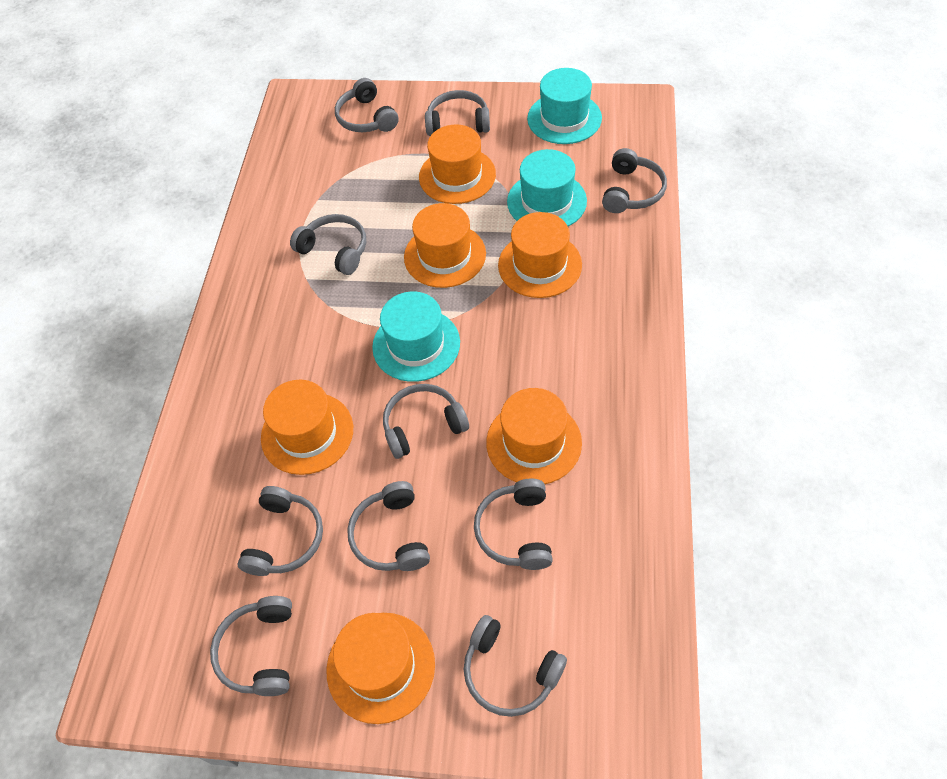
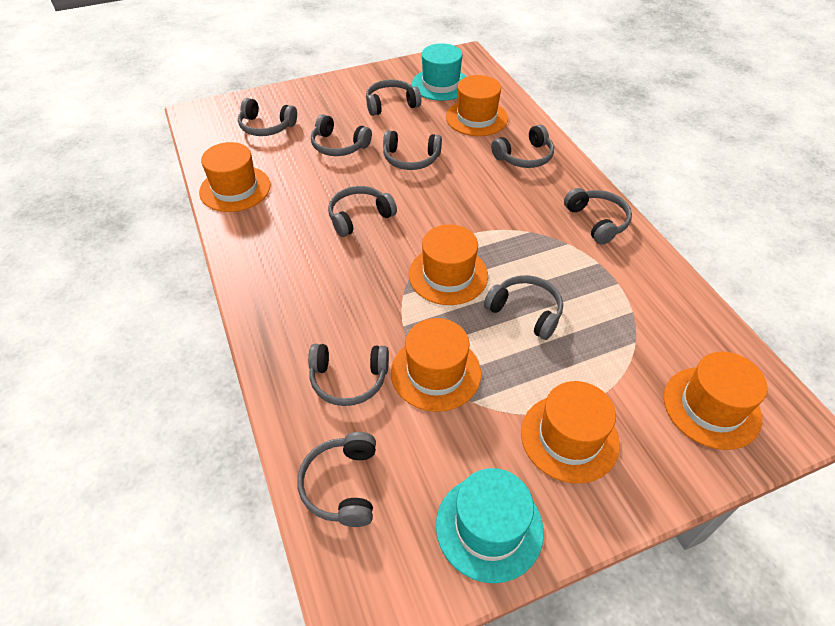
turquoise hat: 3 -> 2

